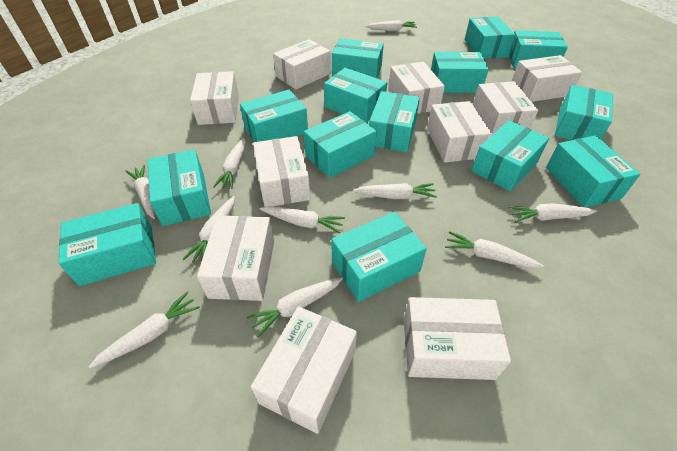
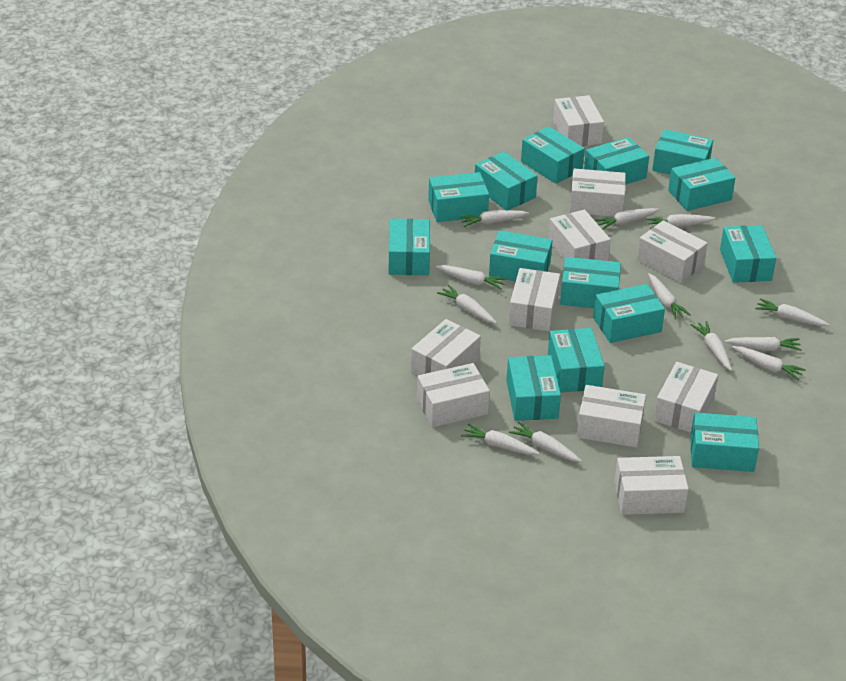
white carrot: 10 -> 12

